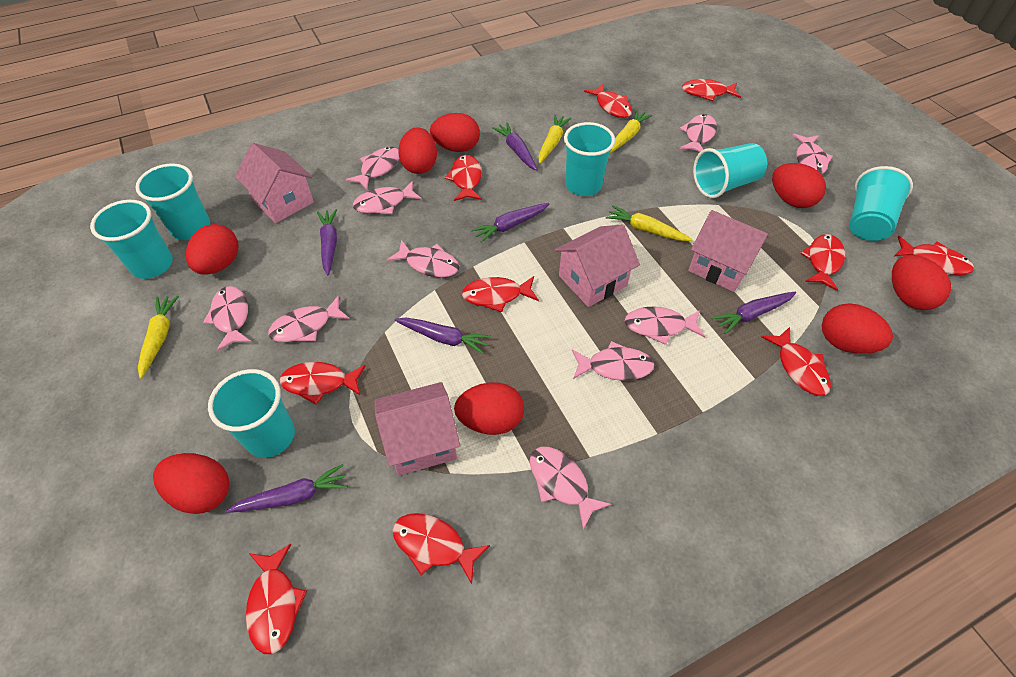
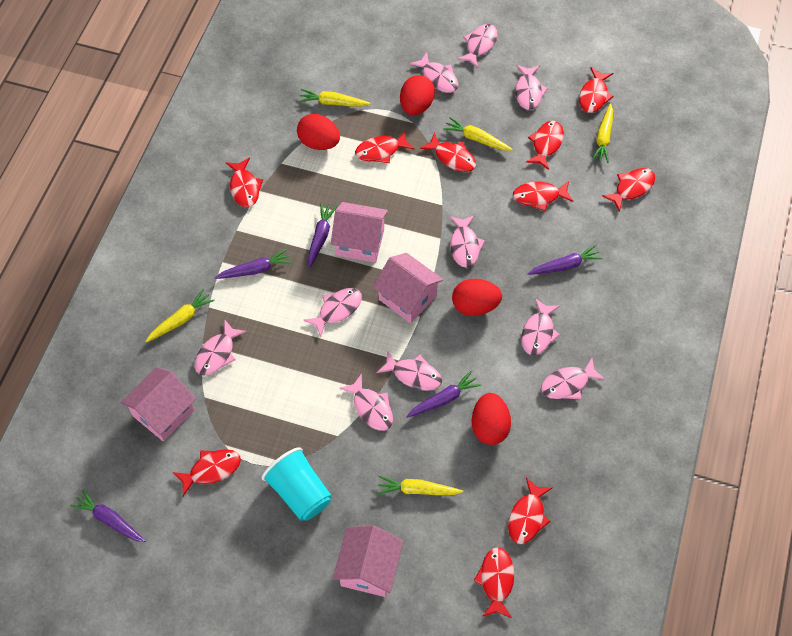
purple carrot: 6 -> 5
red egg: 8 -> 4
turquoise cup: 6 -> 1
yellow carrot: 4 -> 5

